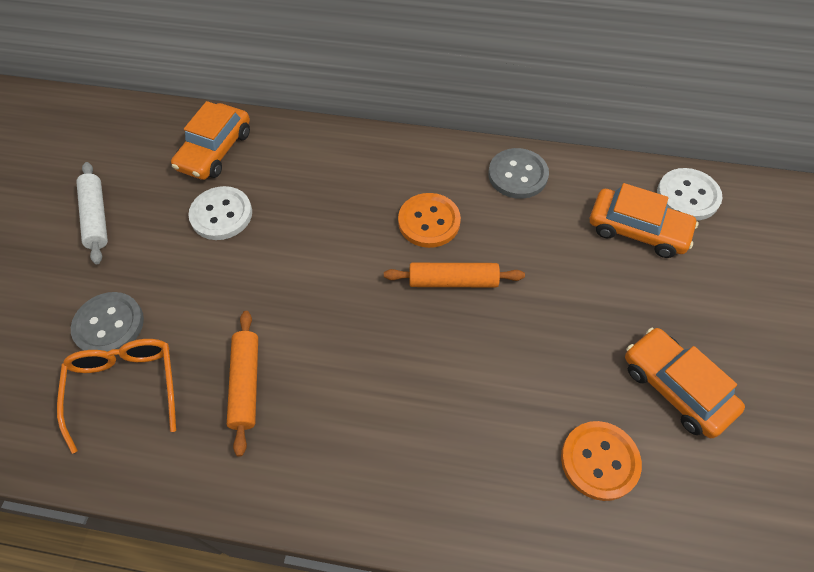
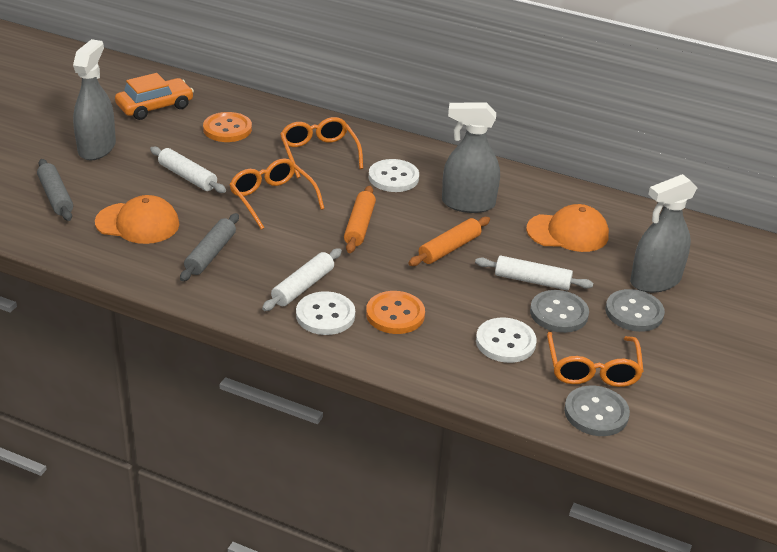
grey button: 2 -> 3
grey rolling pin: 0 -> 2
grey spray bottle: 0 -> 3
orange cap: 0 -> 2
orange car: 3 -> 1
orange glasses: 1 -> 3
white button: 2 -> 3
white rolling pin: 1 -> 3

